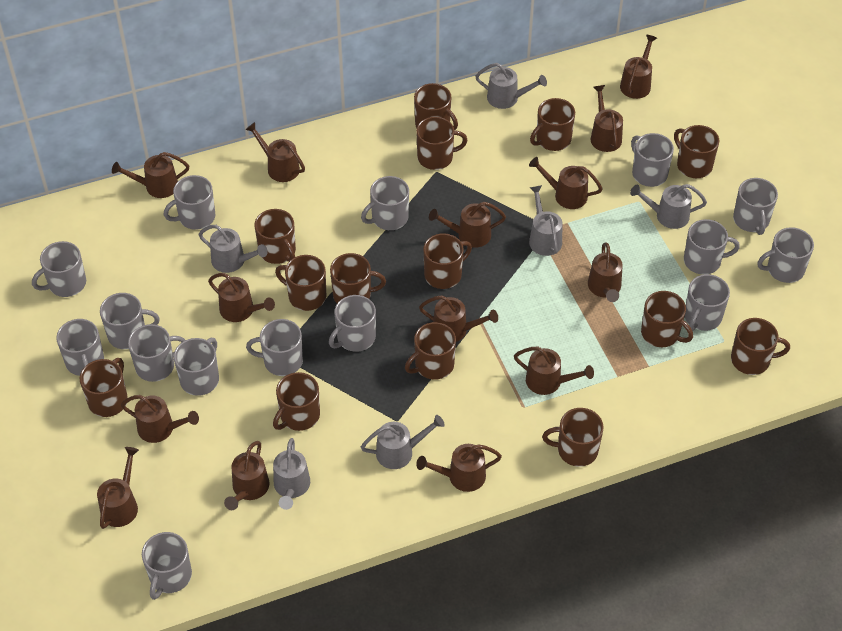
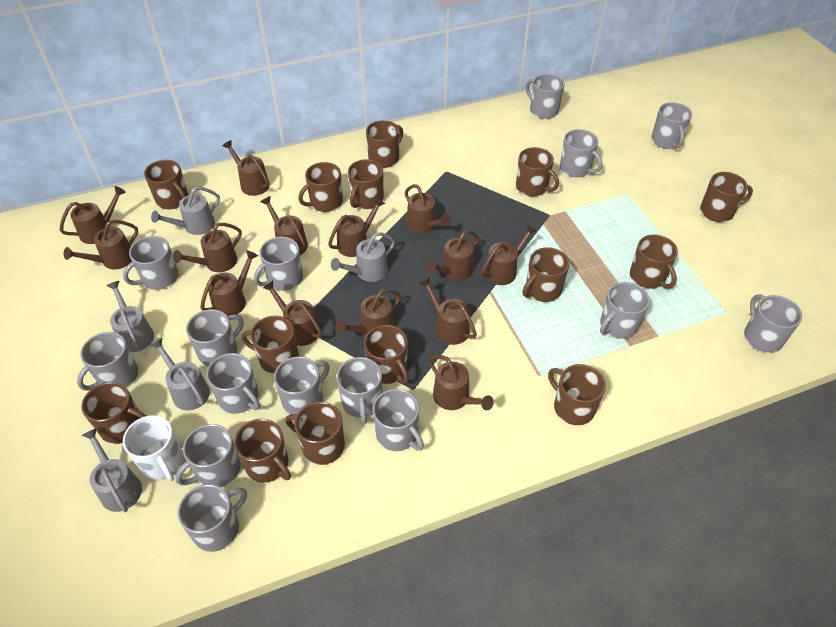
grey watering can: 6 -> 5
white mug: 0 -> 1

